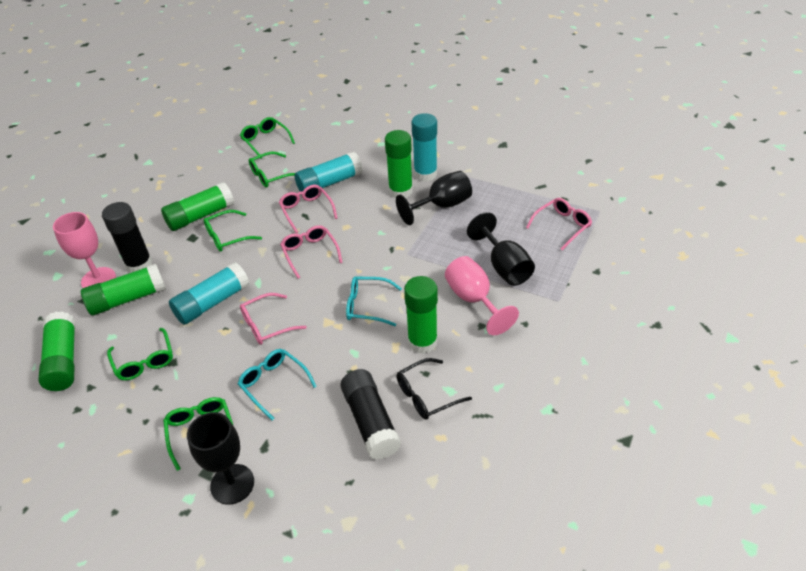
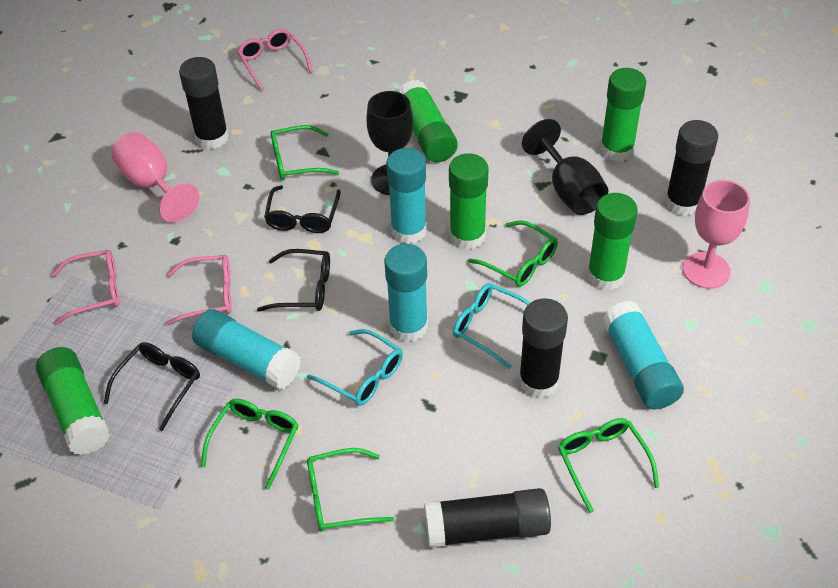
black glasses: 1 -> 3
black glue stick: 2 -> 4
black goblet: 3 -> 2
pink glasses: 4 -> 3
turquoise glue stick: 3 -> 4

